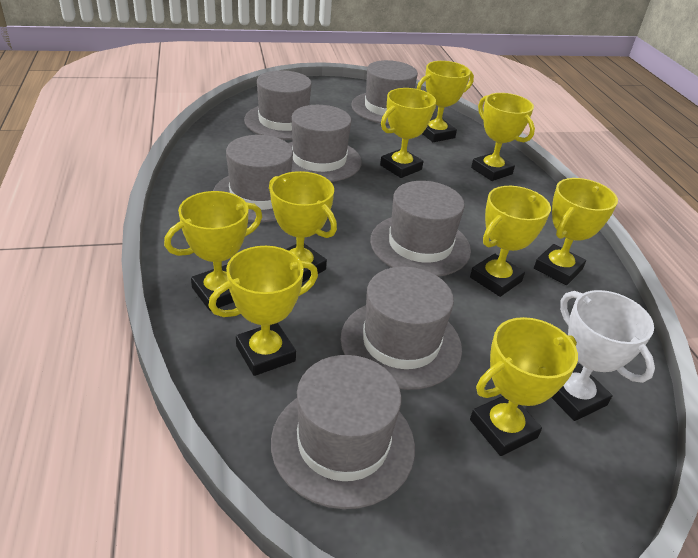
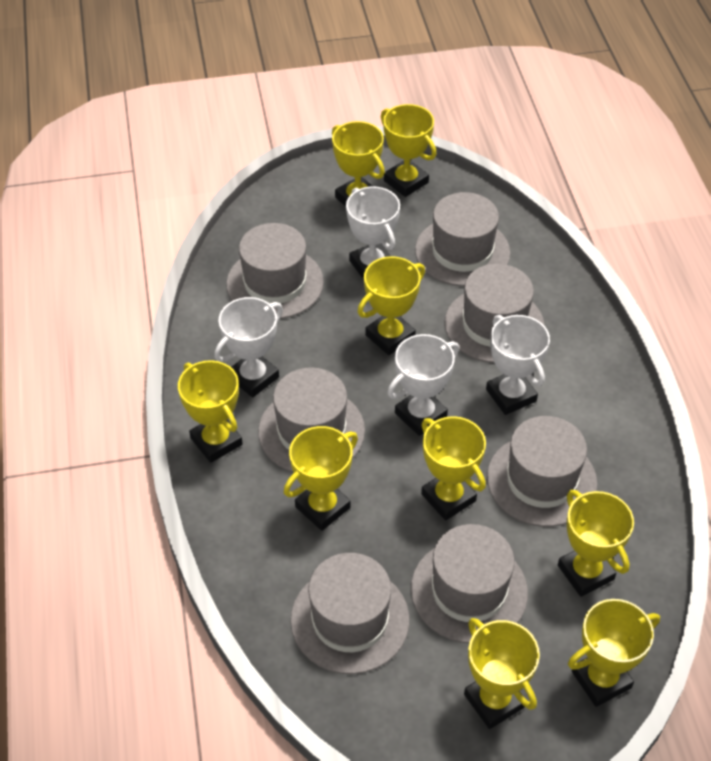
white trophy: 1 -> 4

